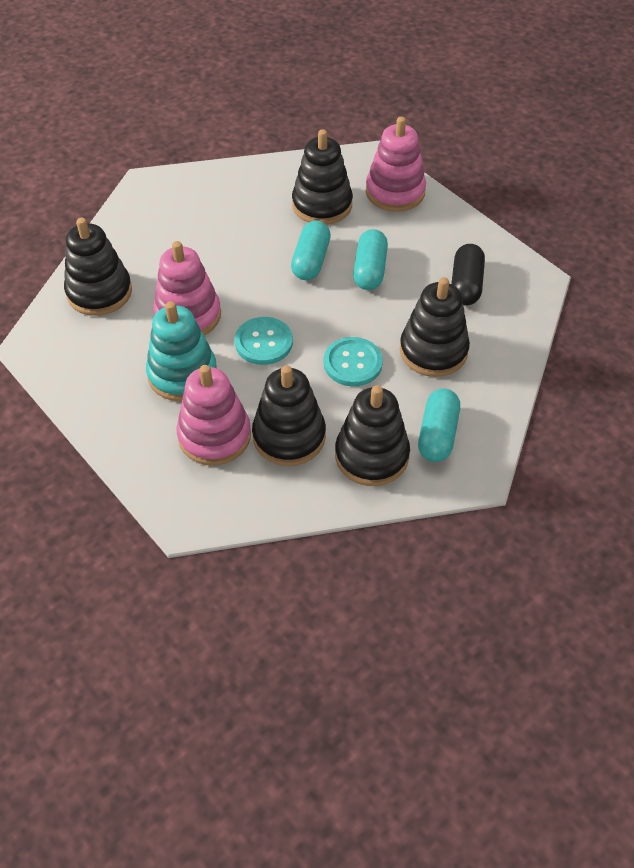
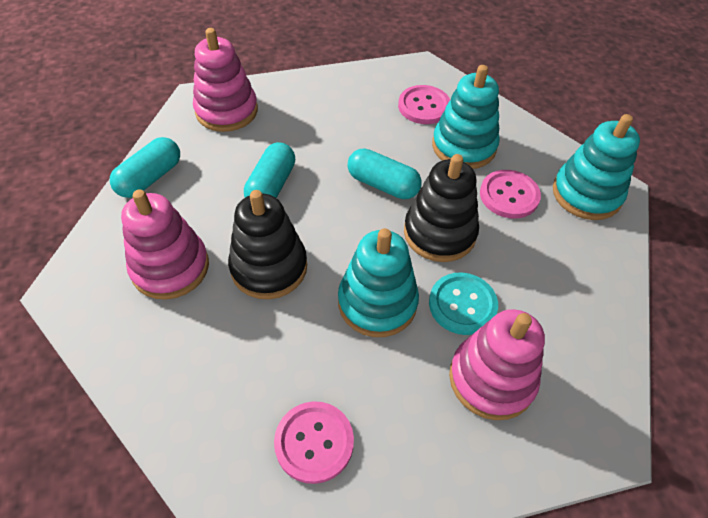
black capsule: 1 -> 0
black stacking toy: 5 -> 2
pink button: 0 -> 3
turquoise button: 2 -> 1
turquoise stacking toy: 1 -> 3

